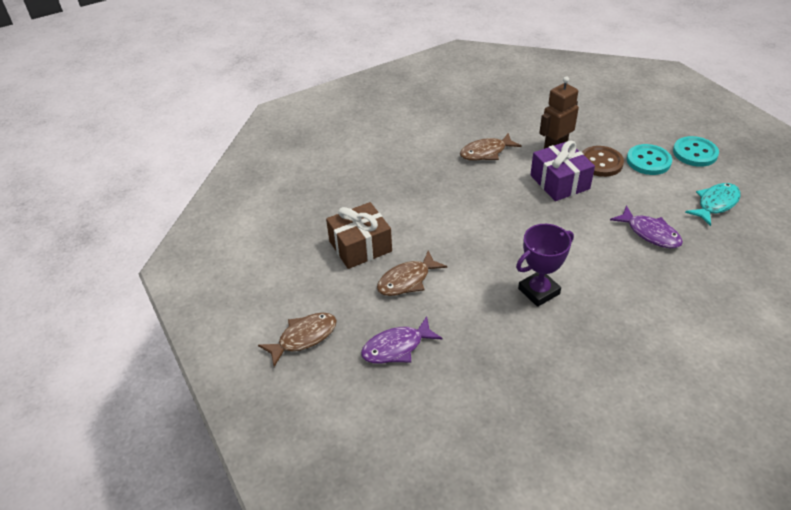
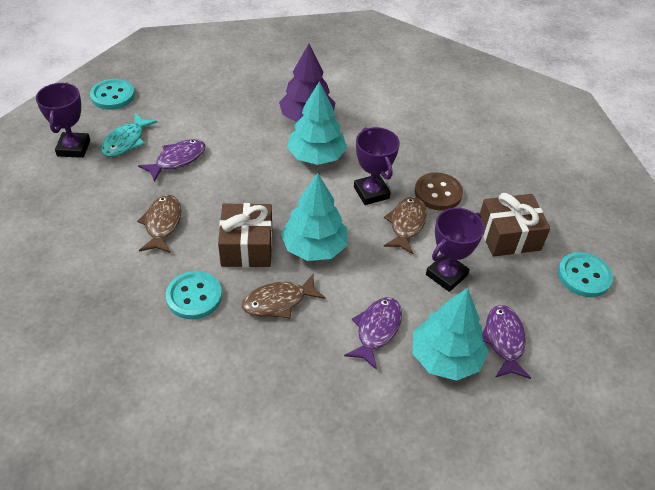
brown gift: 1 -> 2
brown robot: 1 -> 0
purple fish: 2 -> 3
purple gift: 1 -> 0
purple tree: 0 -> 1
purple trophy: 1 -> 3
turquoise button: 2 -> 3
turquoise tree: 0 -> 3

